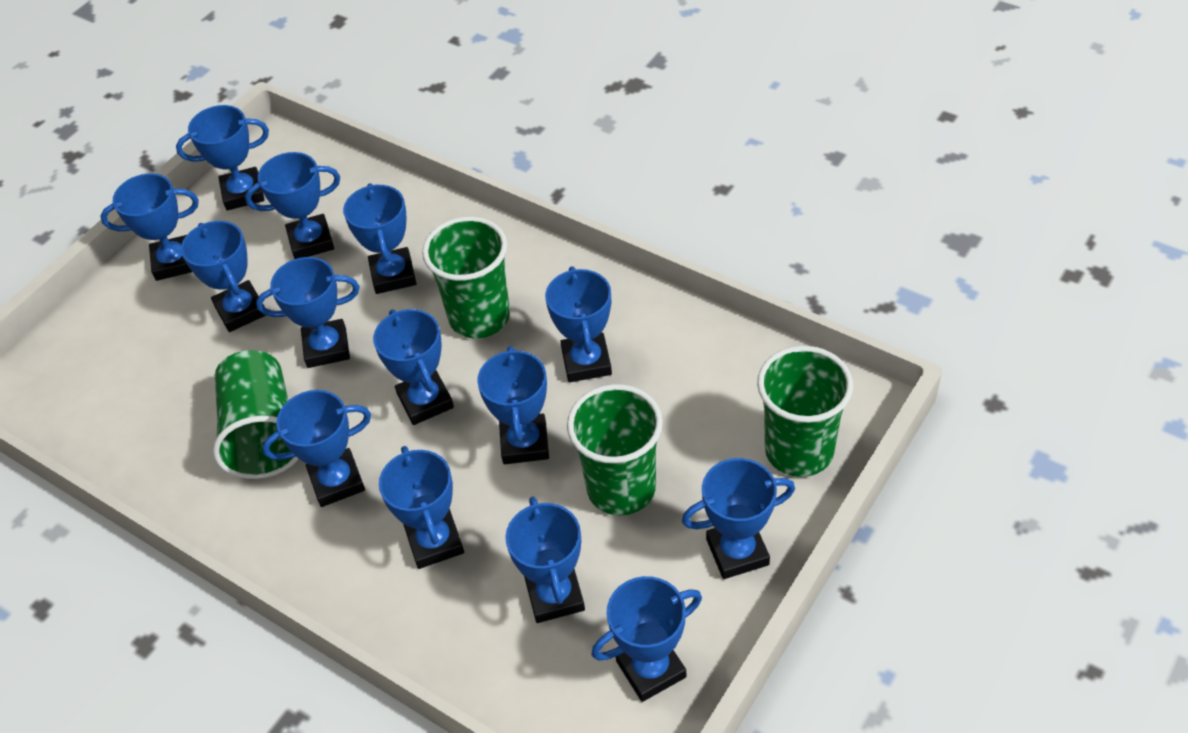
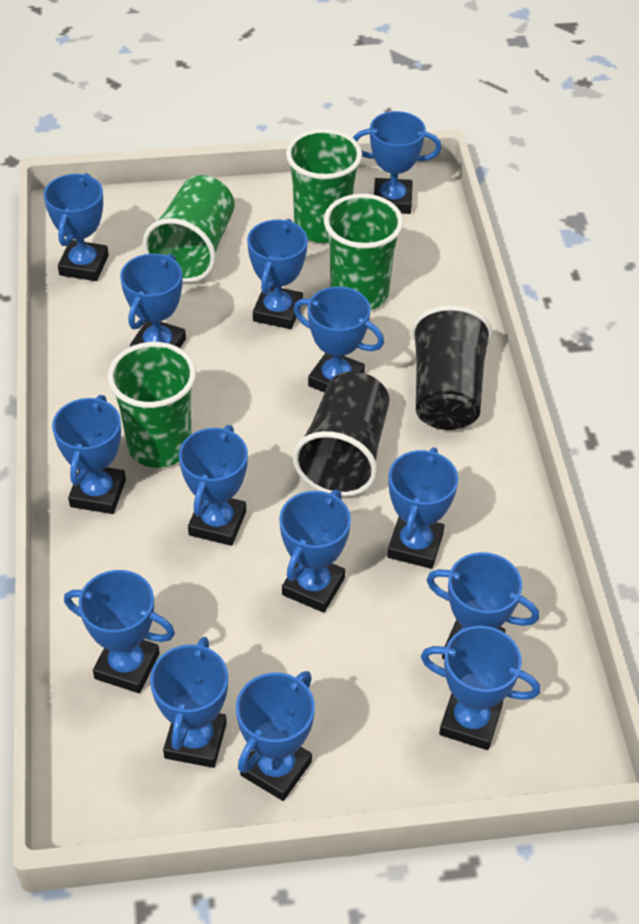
black cup: 0 -> 2

